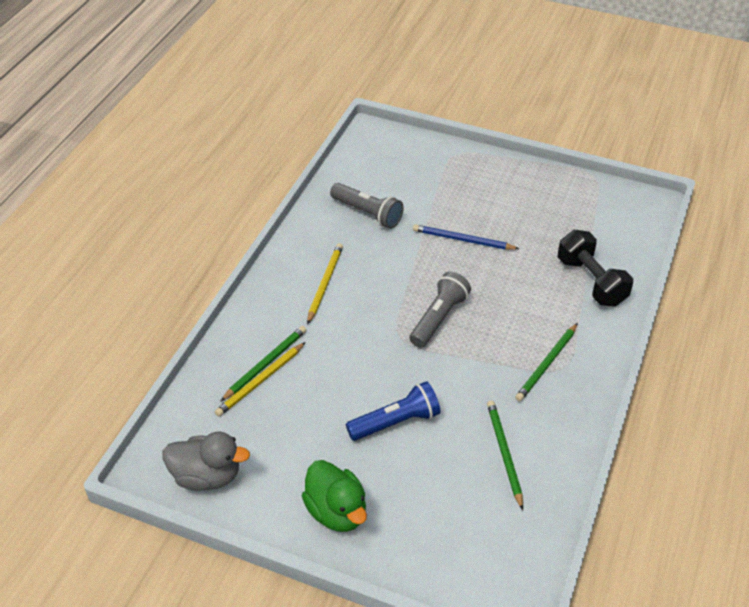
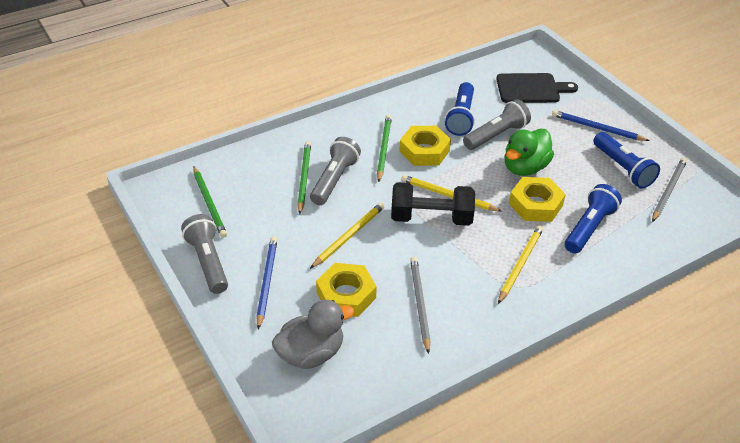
black cutting board: 0 -> 1
blue flashlight: 1 -> 3
blue pencil: 1 -> 2
grey flashlight: 2 -> 3
grey pencil: 0 -> 2
yellow nut: 0 -> 3
yellow pencil: 2 -> 3

